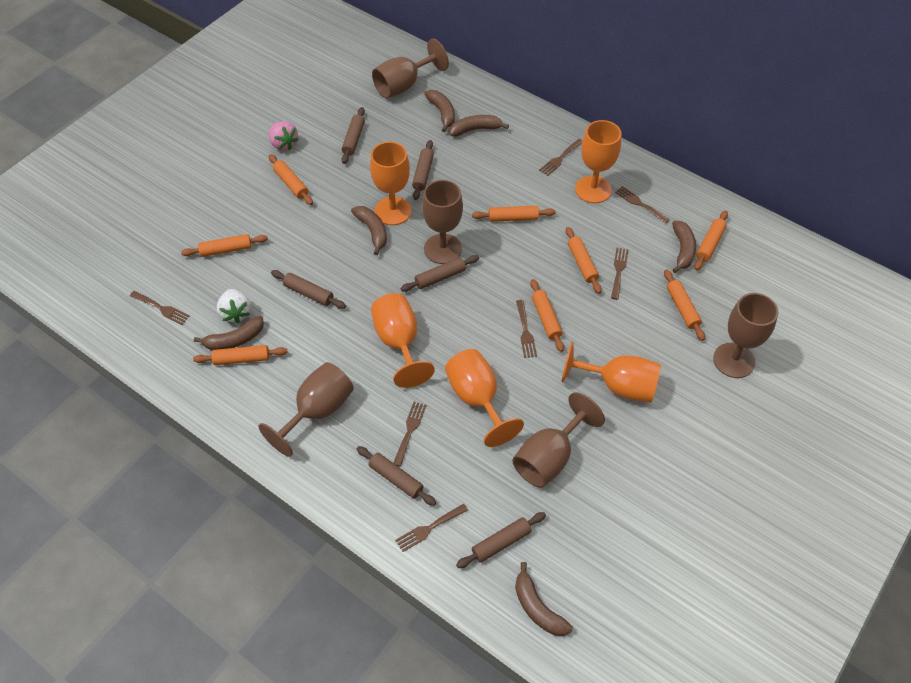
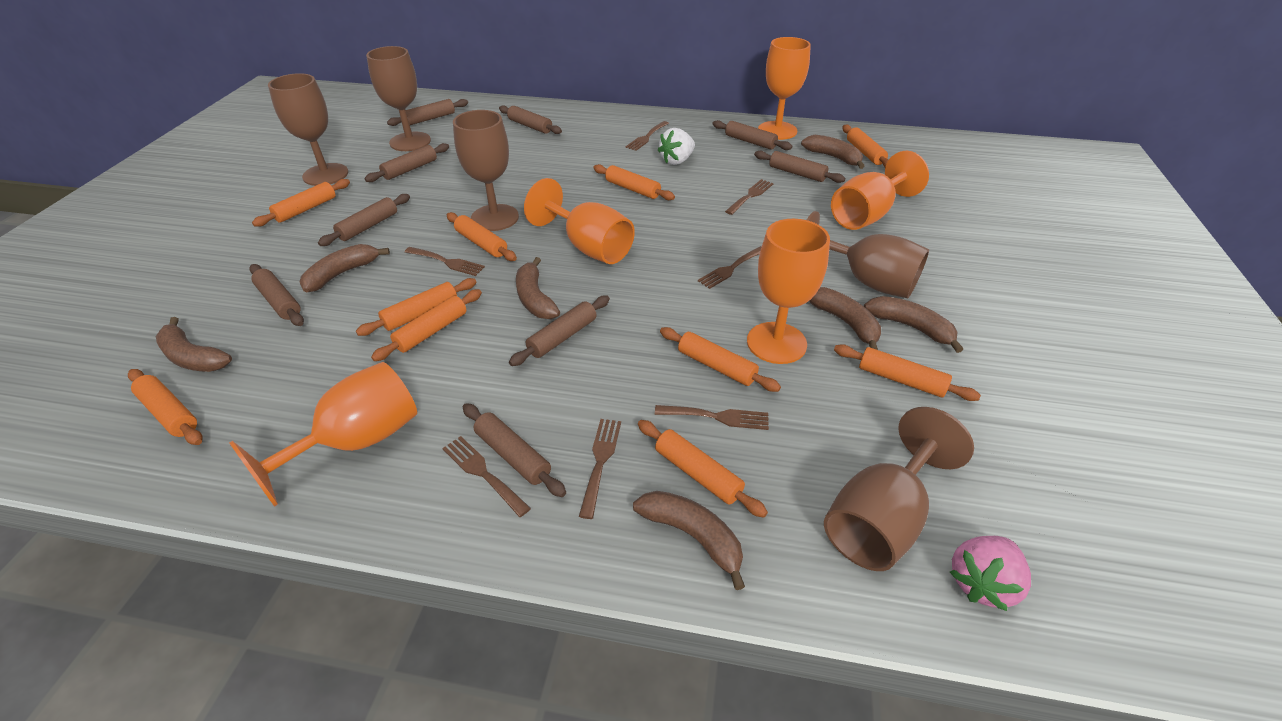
brown banana: 6 -> 7
brown rolling pin: 6 -> 9
orange rolling pin: 8 -> 10

